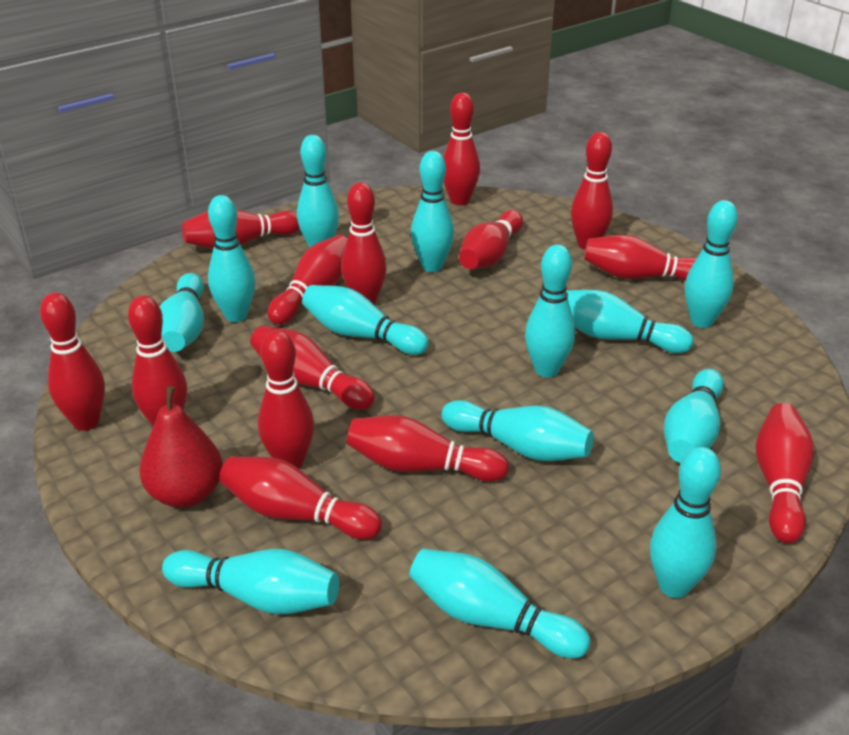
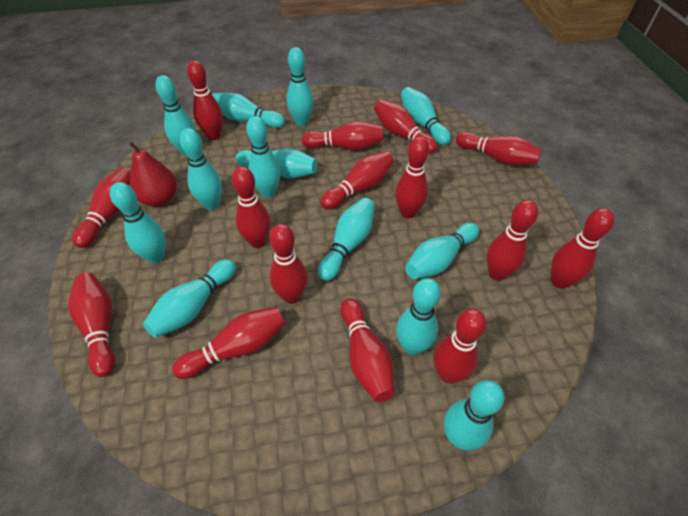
red bowling pin: 14 -> 15

